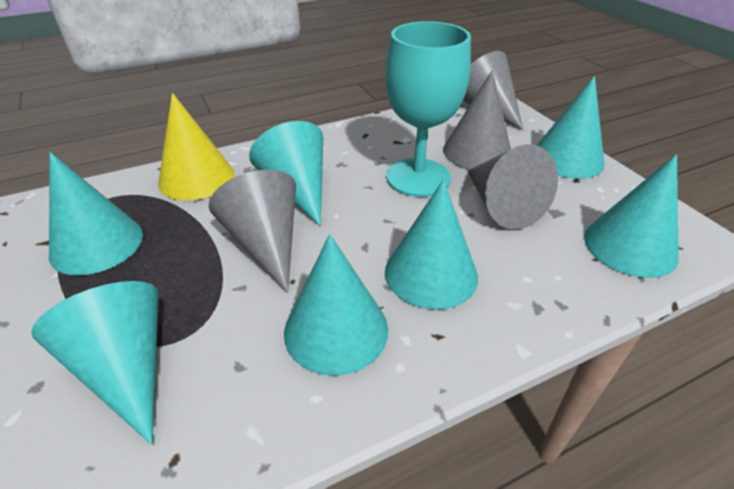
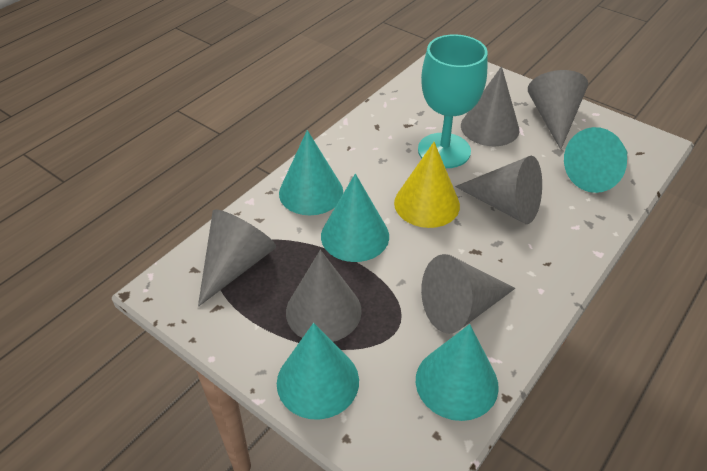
grey cone: 4 -> 6
turquoise cone: 7 -> 5

